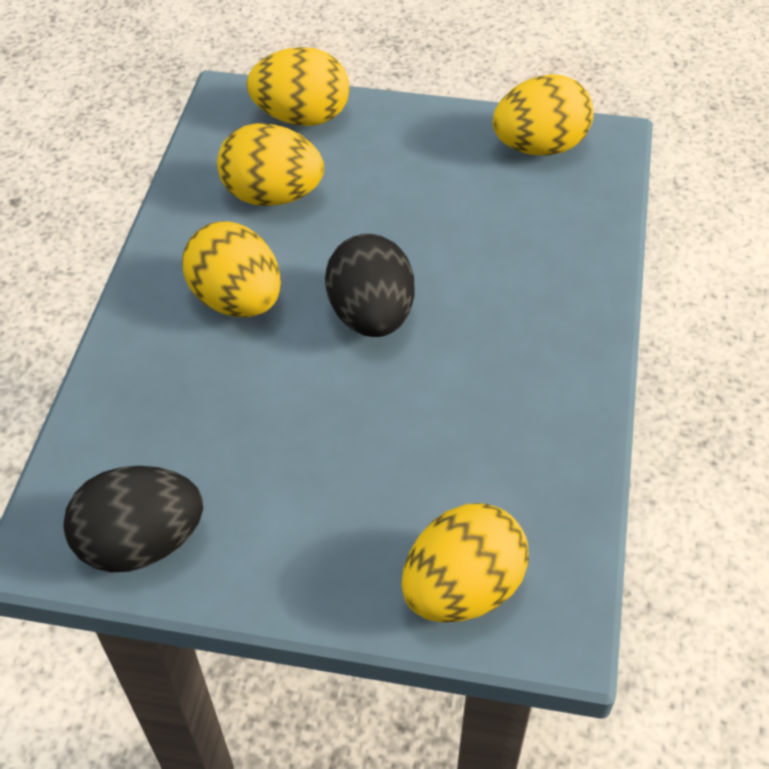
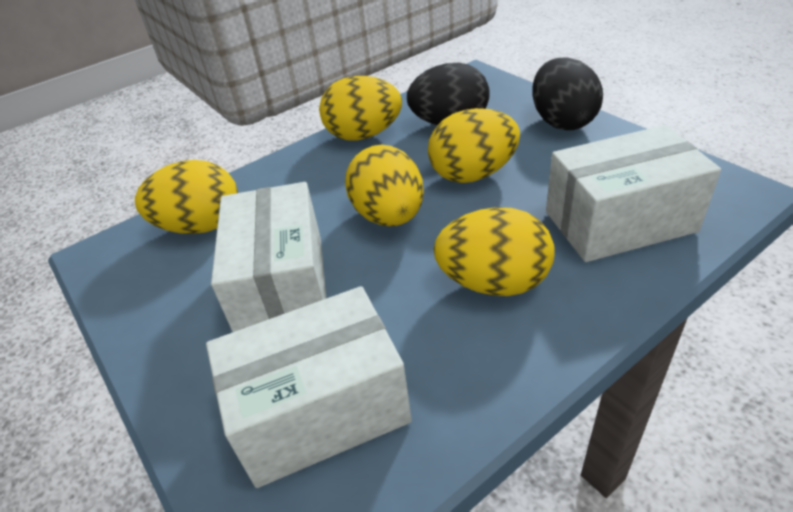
white box: 0 -> 3

